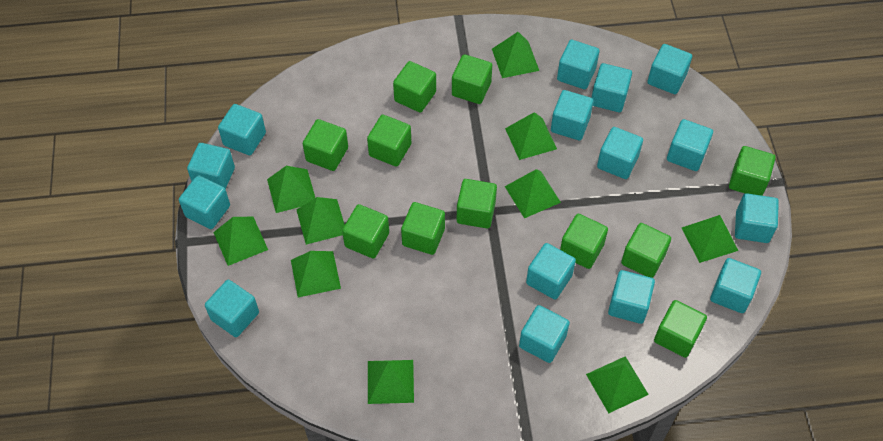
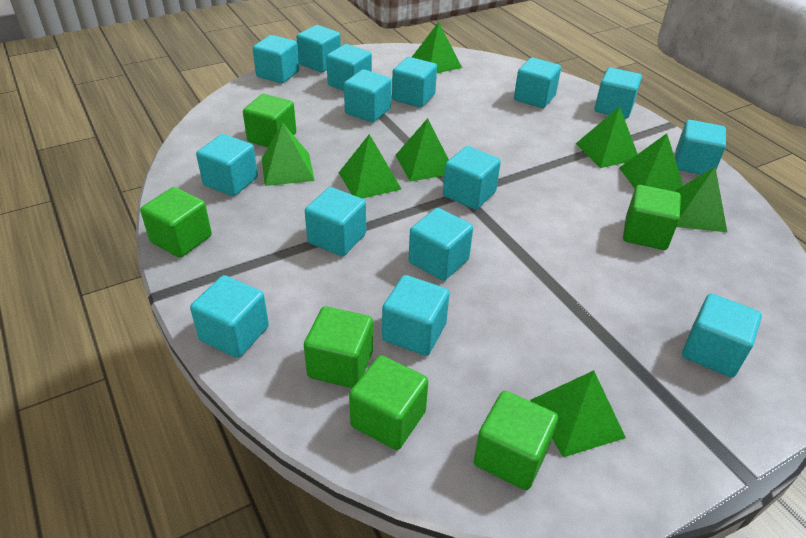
green cube: 11 -> 6
green pyramid: 10 -> 8

